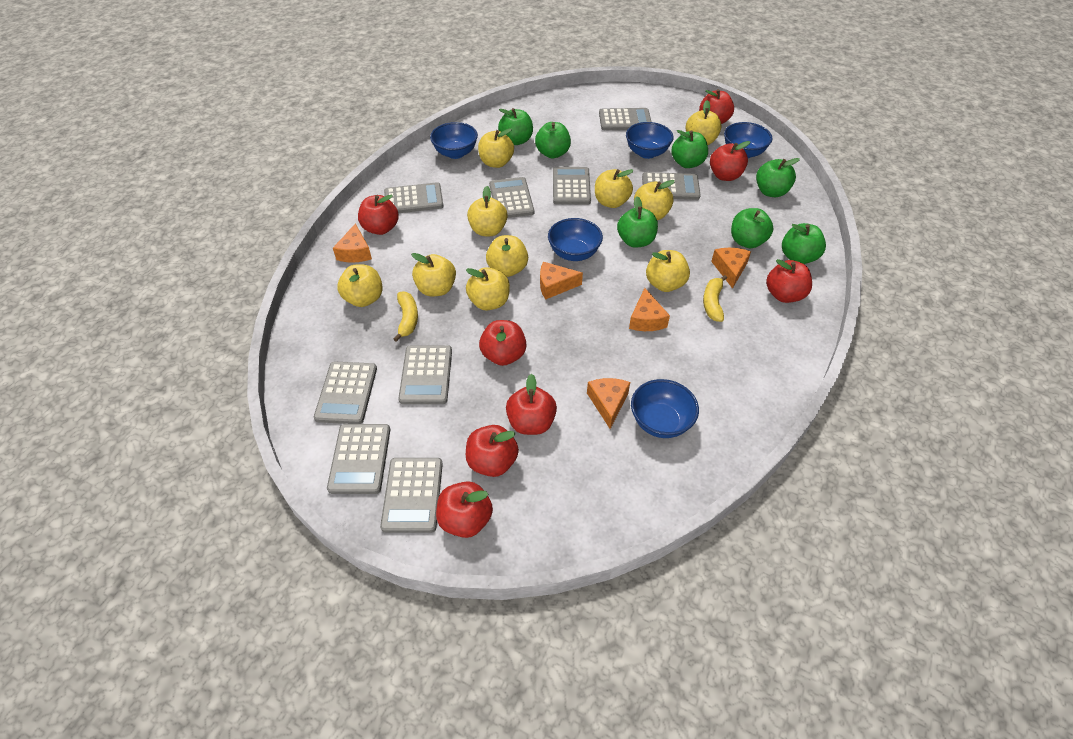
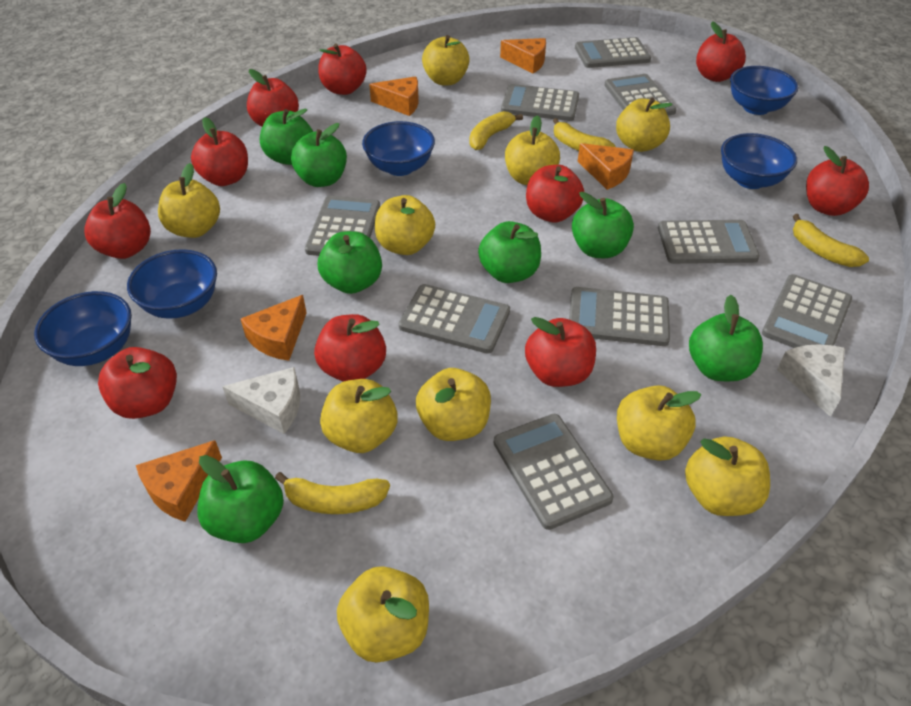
red apple: 8 -> 10
white cheese: 0 -> 2
yellow banana: 2 -> 4

